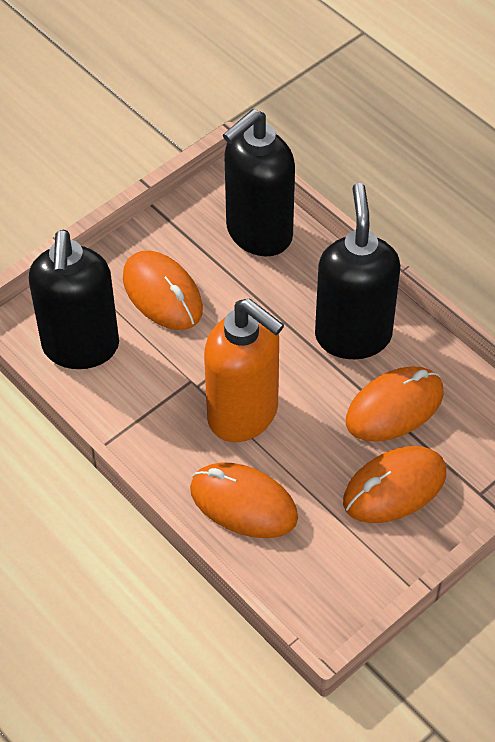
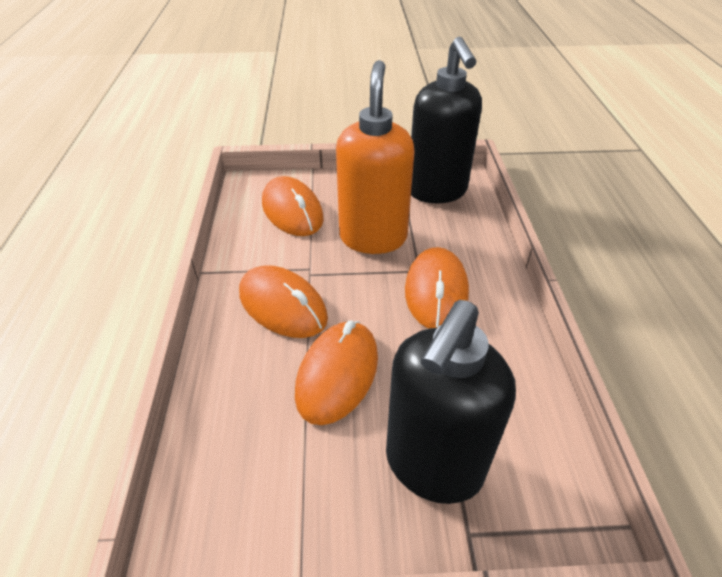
black soap dispenser: 3 -> 2

